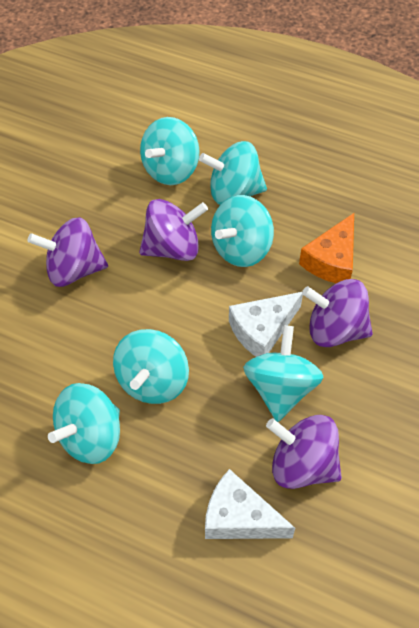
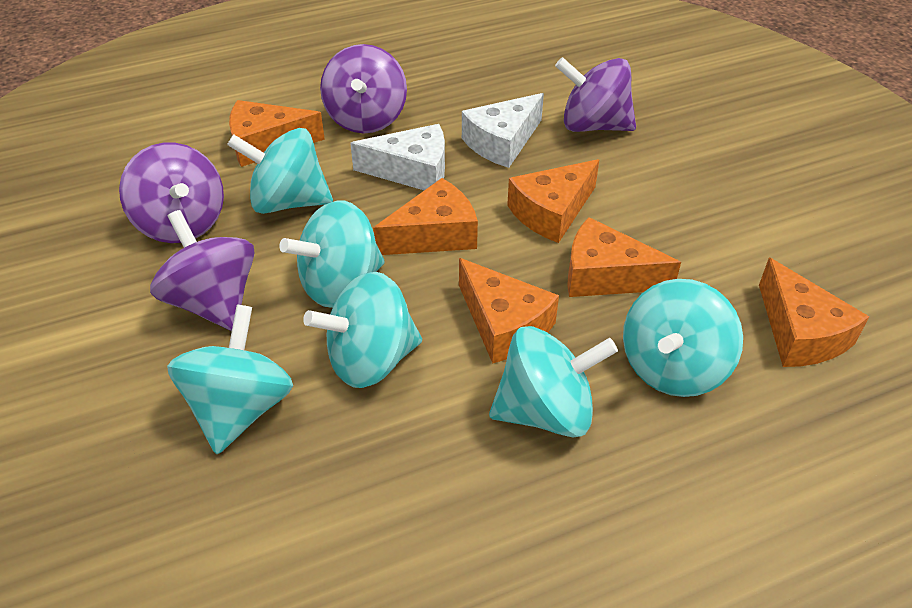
orange cheese: 1 -> 6

